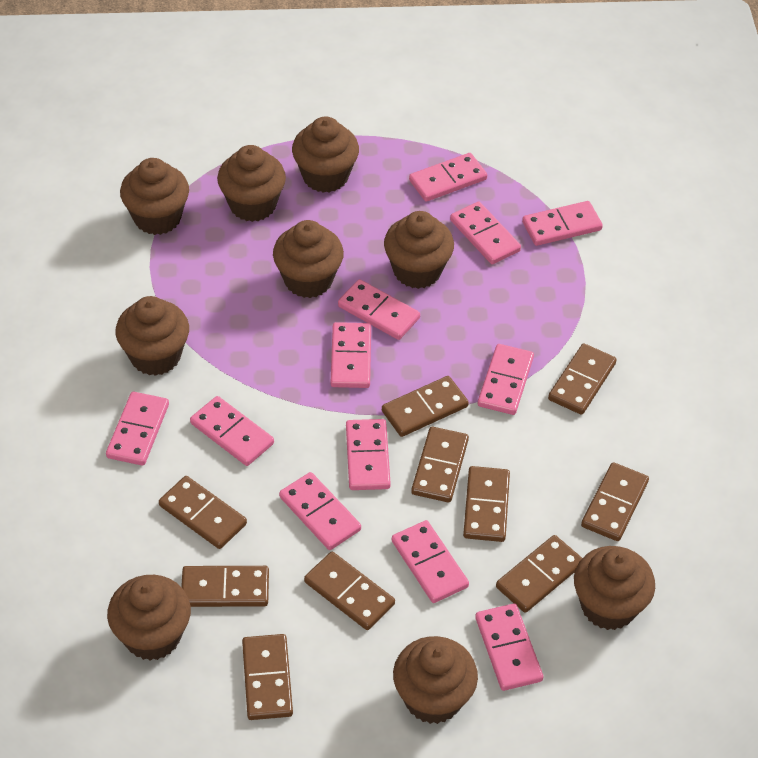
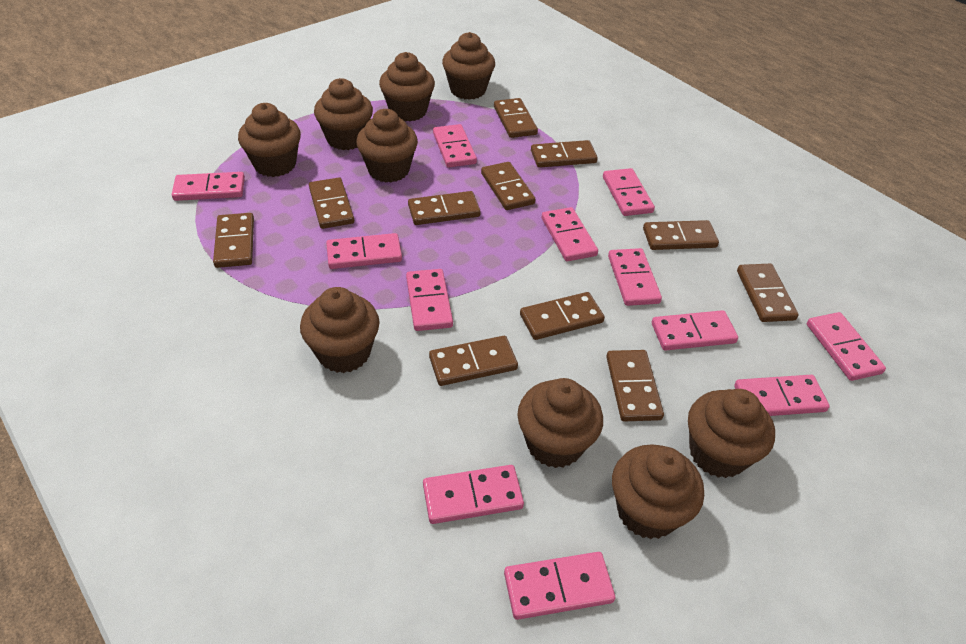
brown domino: 10 -> 11

